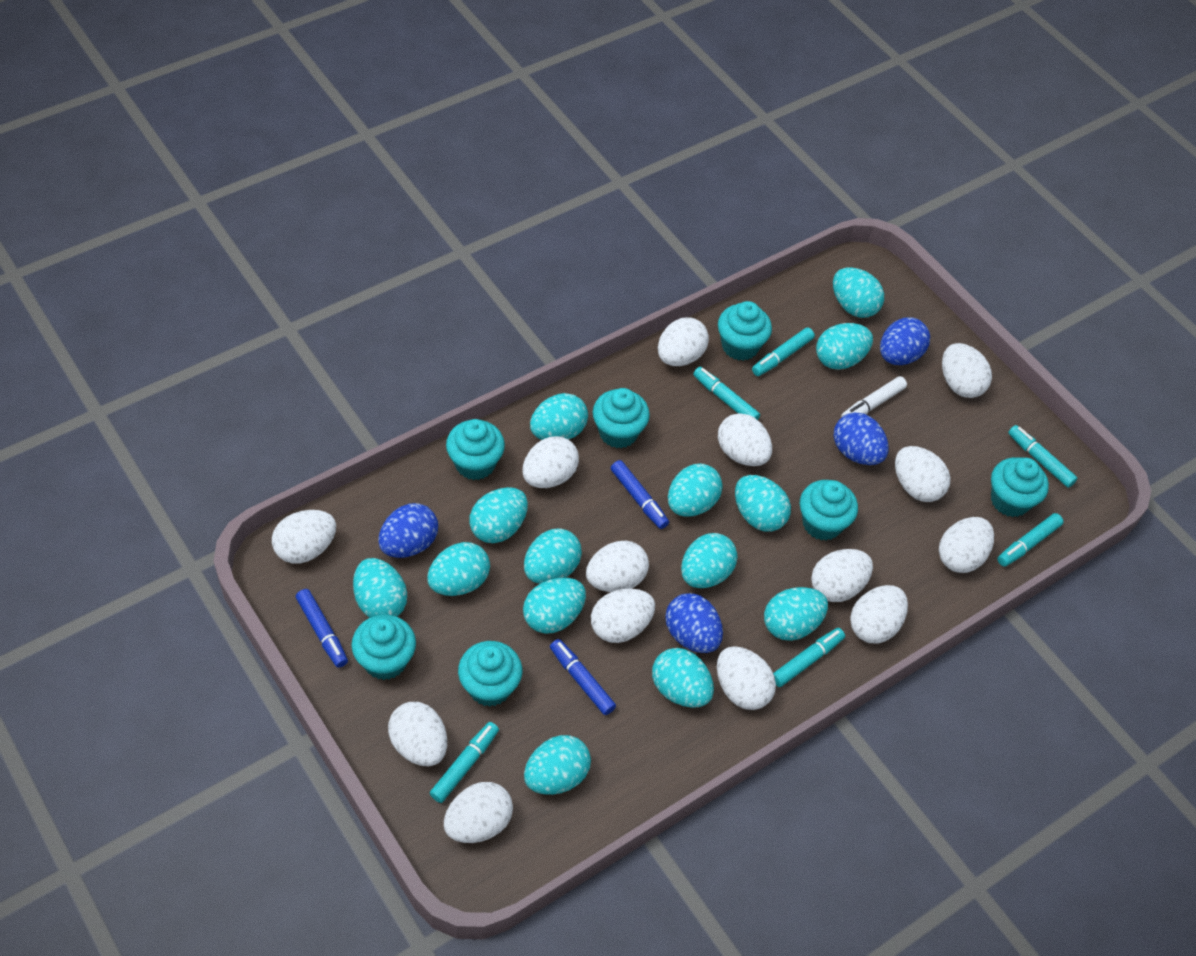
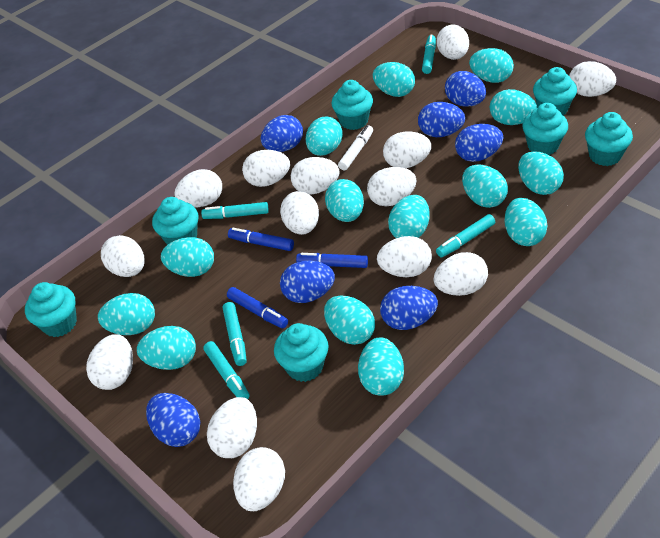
blue egg: 4 -> 7
turquoise marker: 6 -> 5

